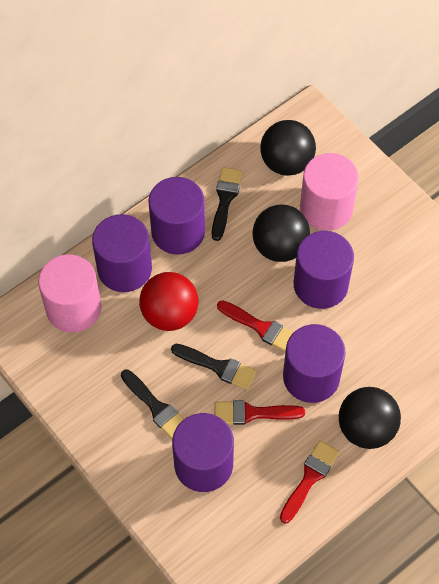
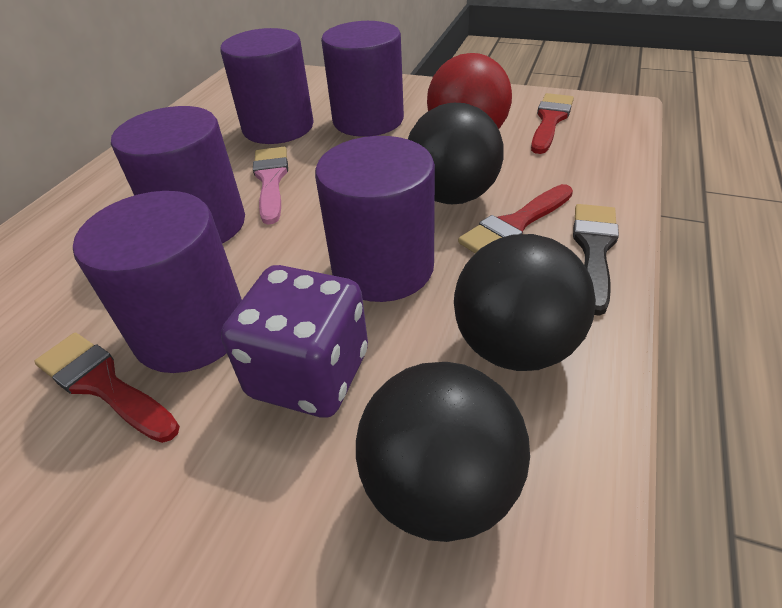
black brush: 3 -> 1
pink brush: 0 -> 1
pink cylinder: 2 -> 0
purple dice: 0 -> 1

